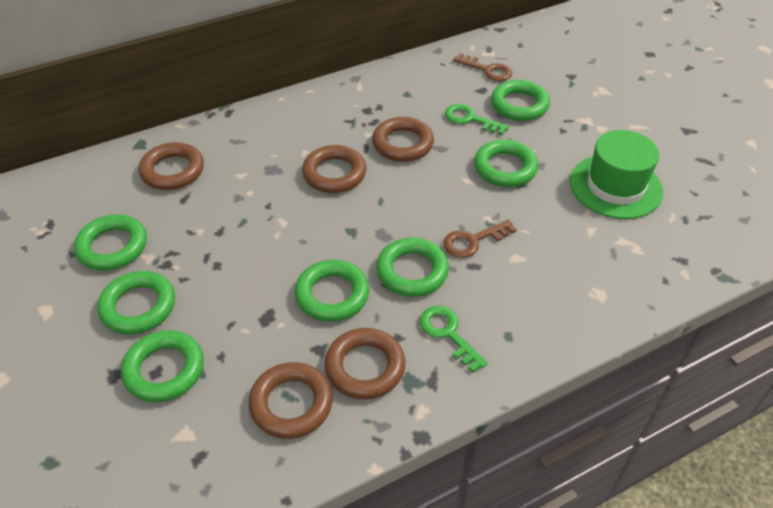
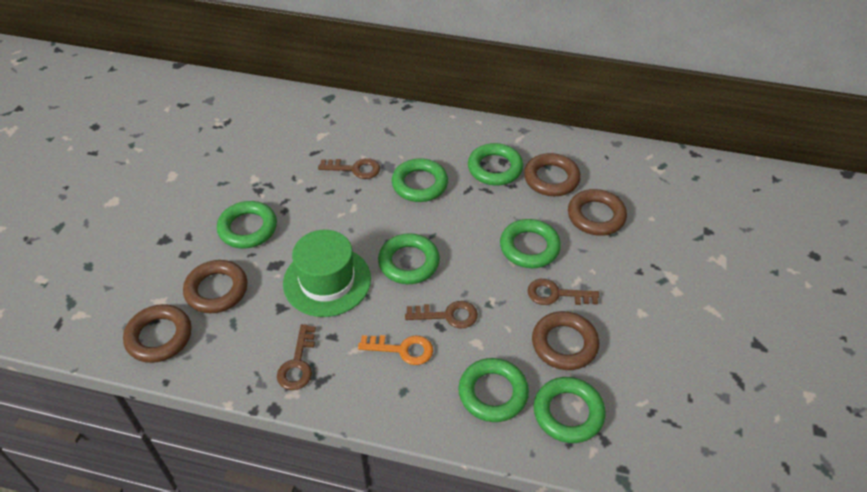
brown key: 2 -> 4
green key: 2 -> 0
orange key: 0 -> 1

